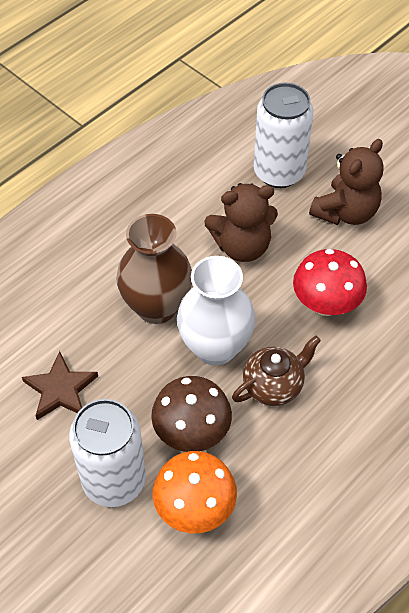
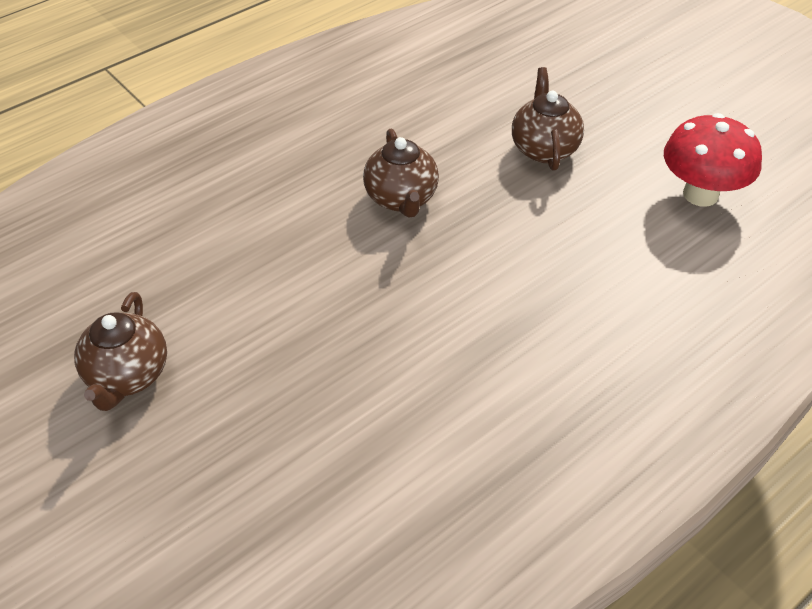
brown mushroom: 1 -> 0
brown star: 1 -> 0
brown teapot: 1 -> 3
brown teddy bear: 2 -> 0
brown vase: 1 -> 0
orange mushroom: 1 -> 0
white can: 2 -> 0
white vase: 1 -> 0

